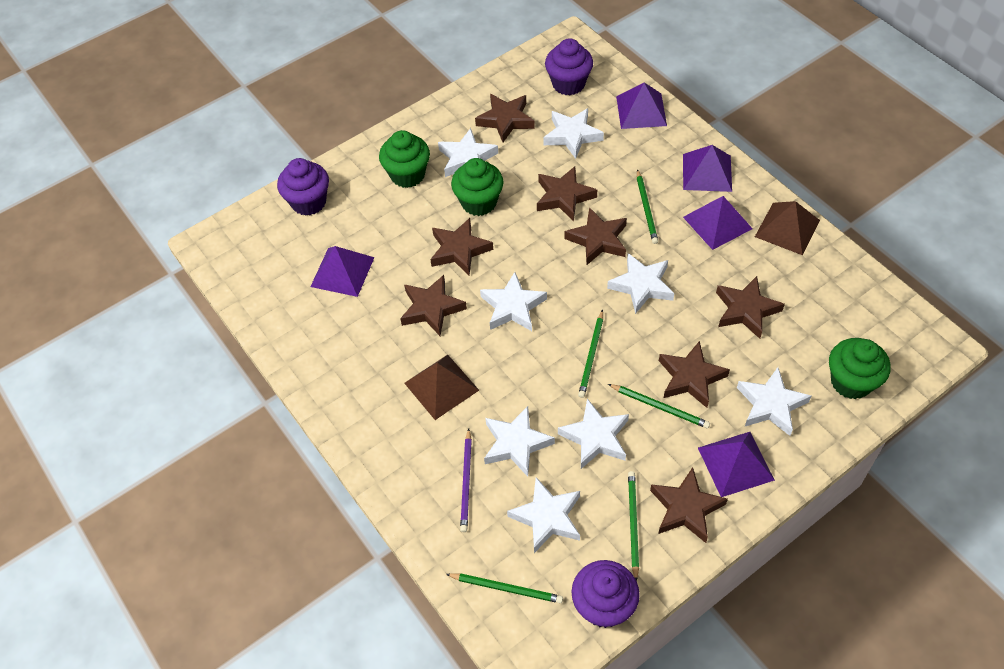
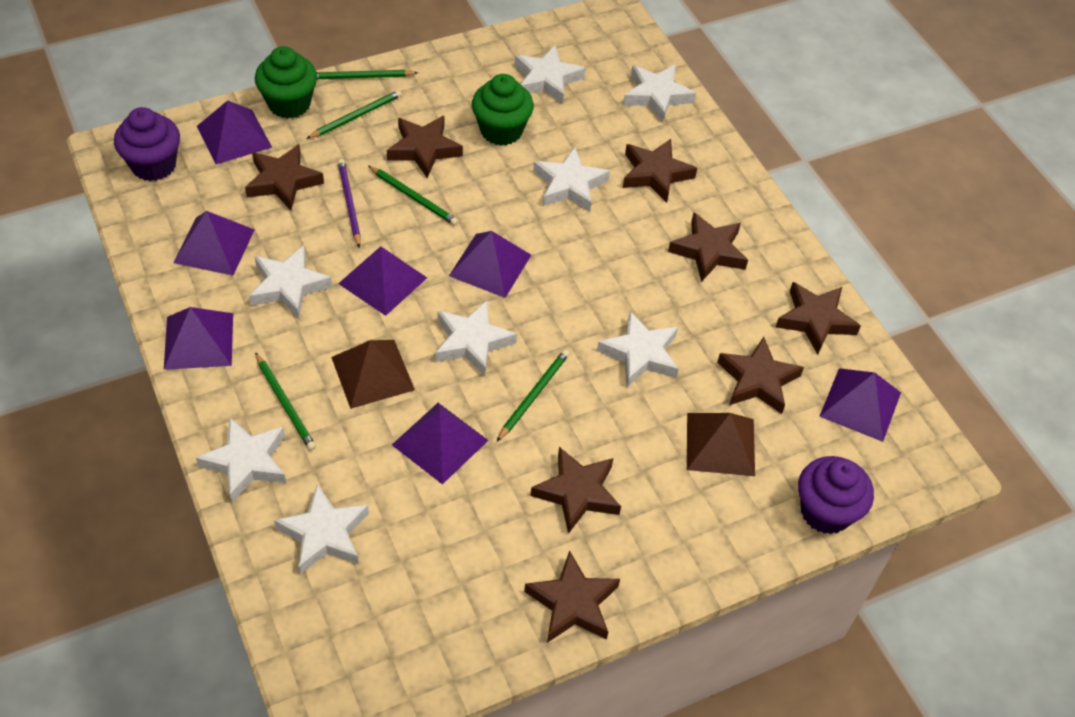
green cupcake: 3 -> 2
purple cupcake: 3 -> 2
purple pyramid: 5 -> 7

